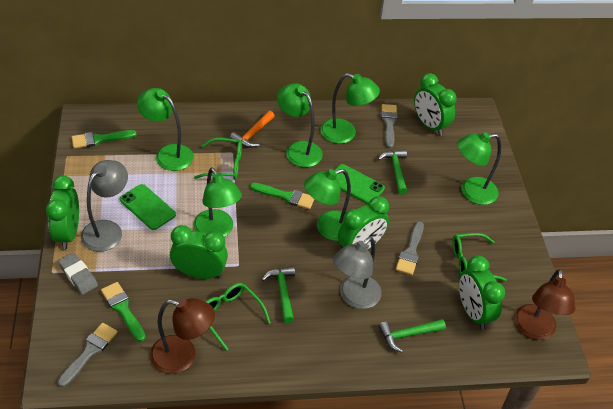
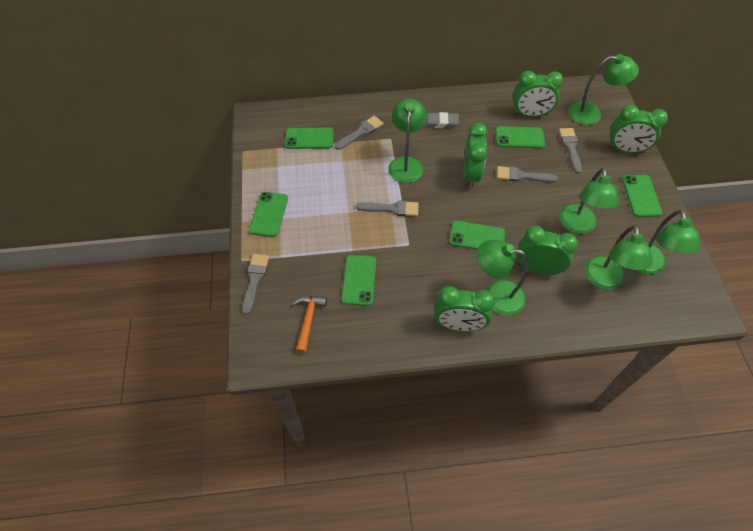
brown lamp: 2 -> 0
green brush: 3 -> 0
green glasses: 3 -> 0
green hammer: 3 -> 0
green phone: 2 -> 6
grey brush: 3 -> 5
grey lamp: 2 -> 0

